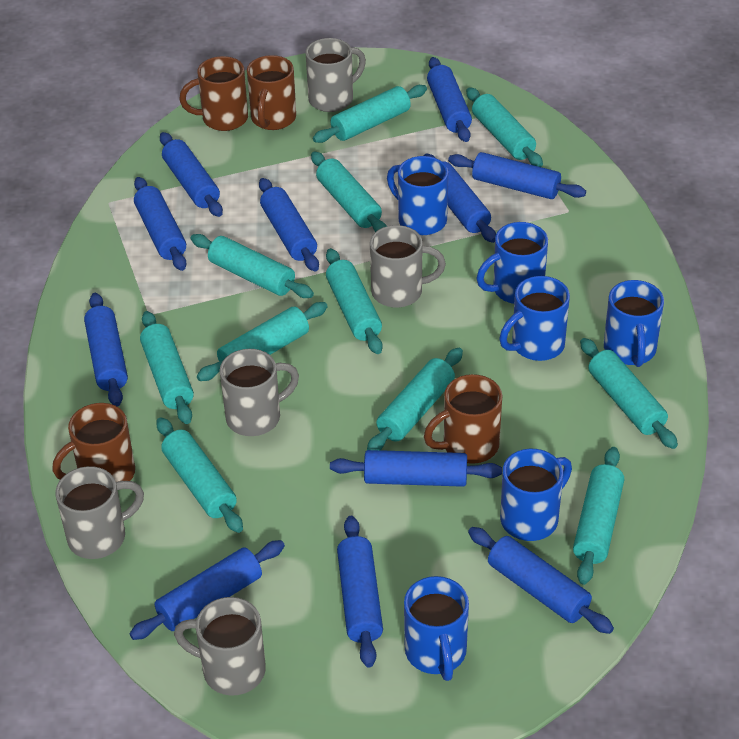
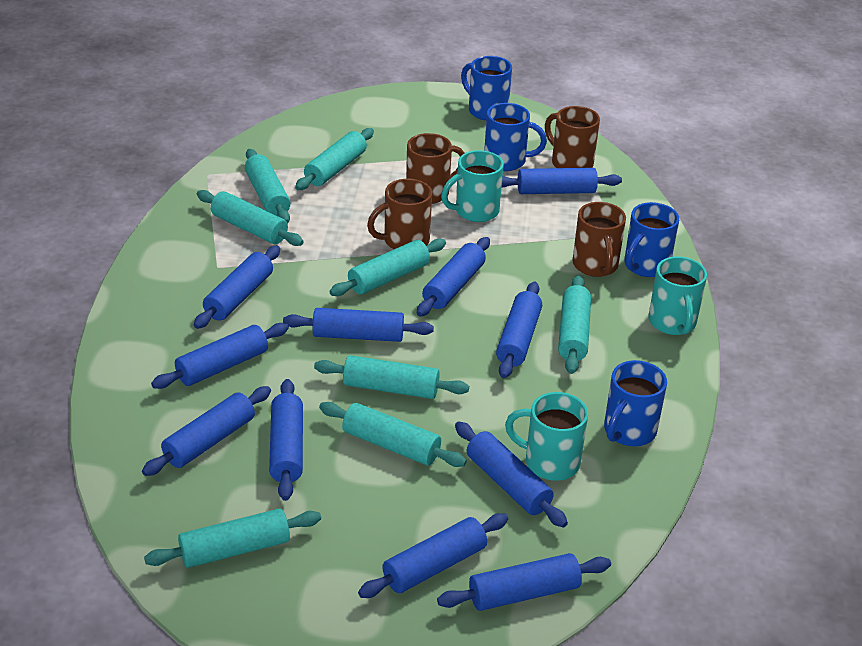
blue mug: 6 -> 4
grey mug: 5 -> 0
turquoise mug: 0 -> 3
turquoise rolling pin: 11 -> 8

